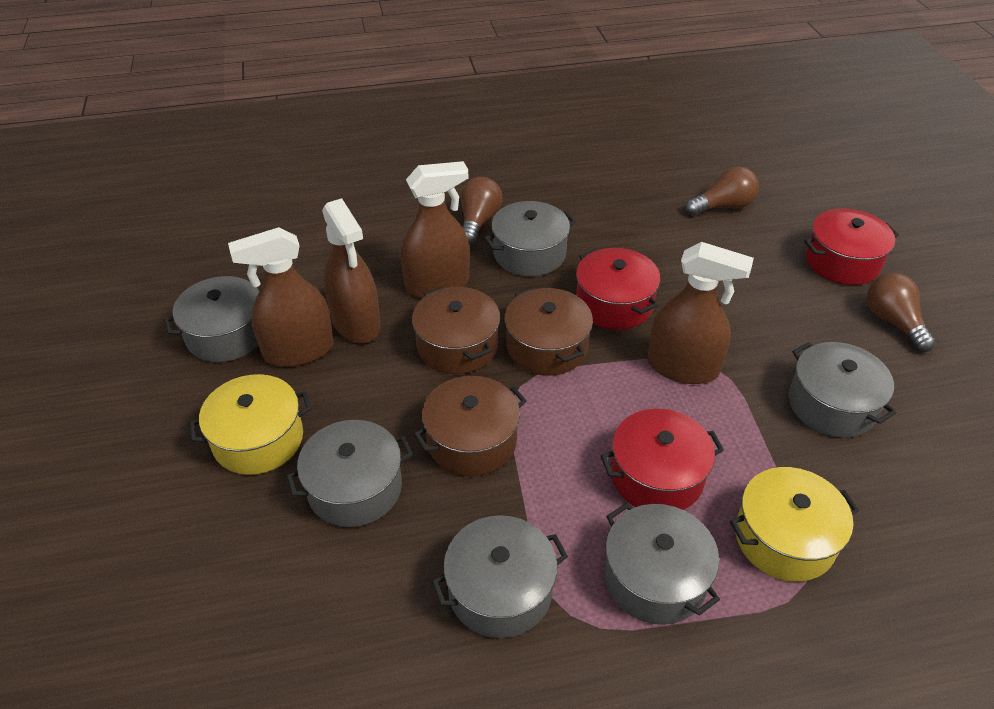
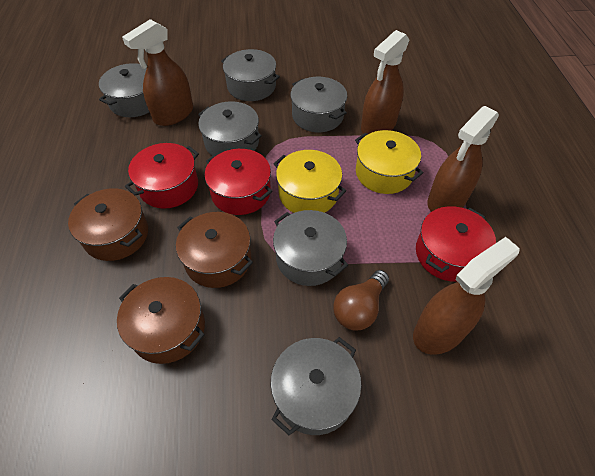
brown light bulb: 3 -> 1

